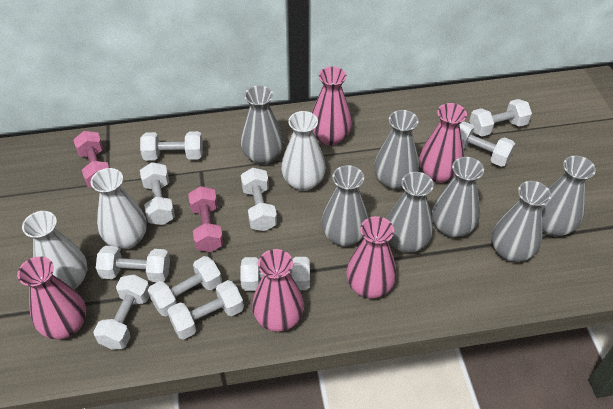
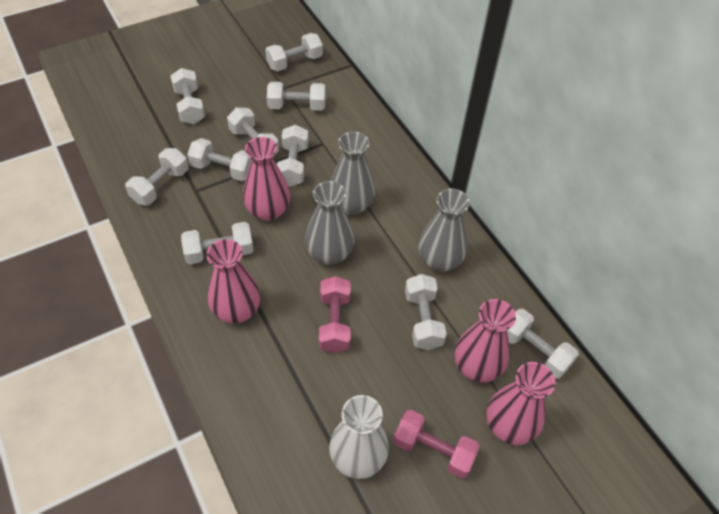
grey vase: 7 -> 3
pink vase: 5 -> 4
white vase: 3 -> 1

